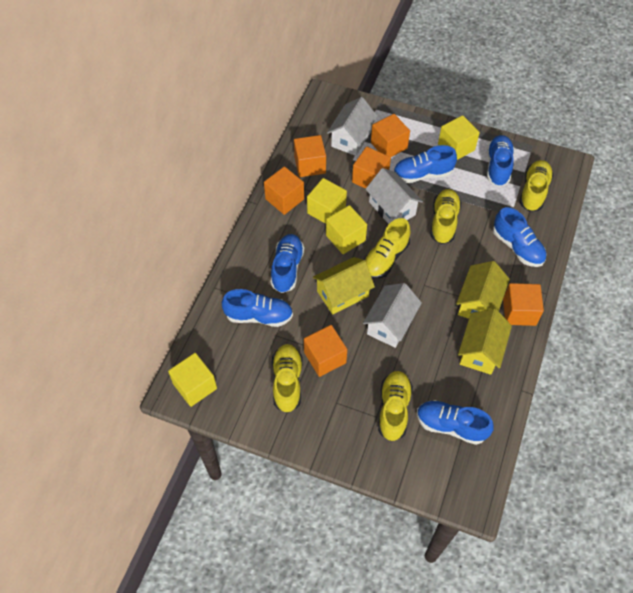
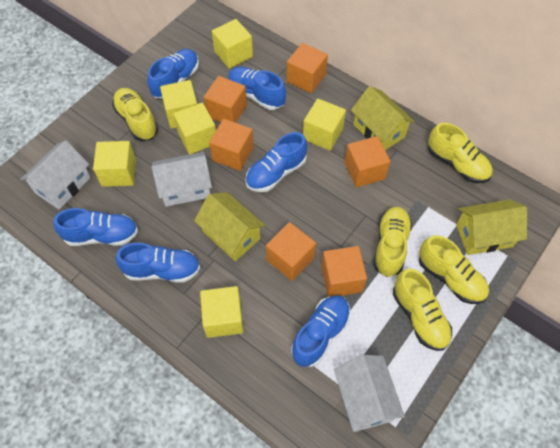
yellow cube: 4 -> 6

